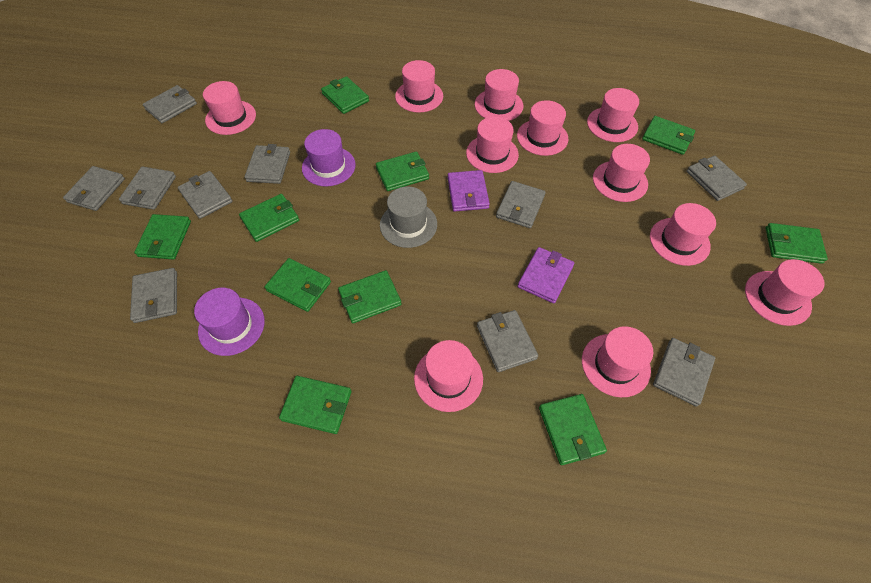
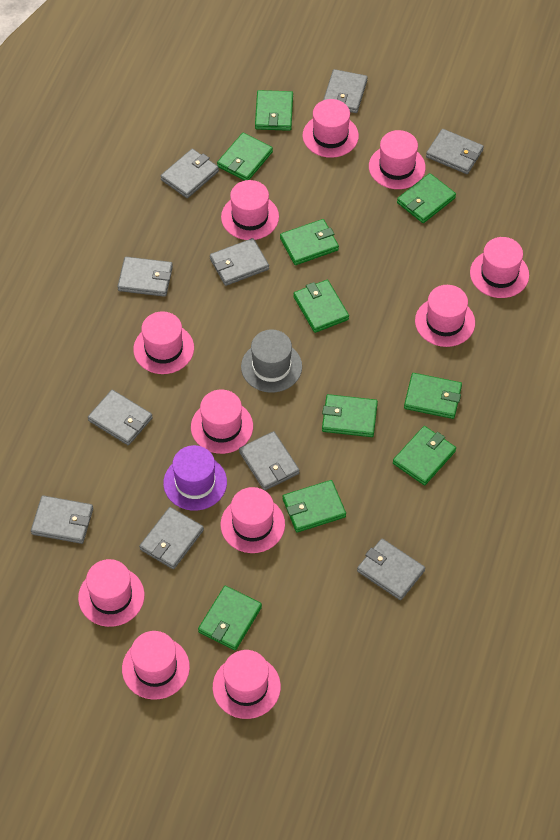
purple hat: 2 -> 1
purple wallet: 2 -> 0

